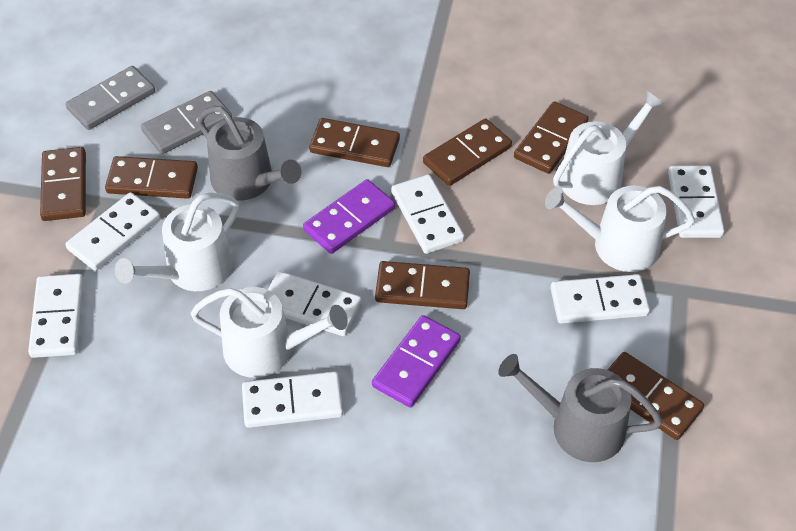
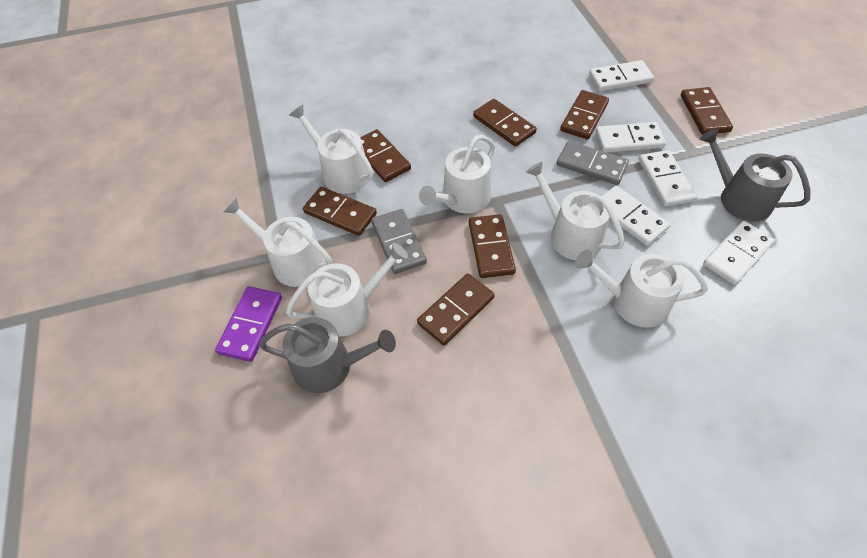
purple domino: 2 -> 1
white domino: 7 -> 5
white watering can: 4 -> 6

